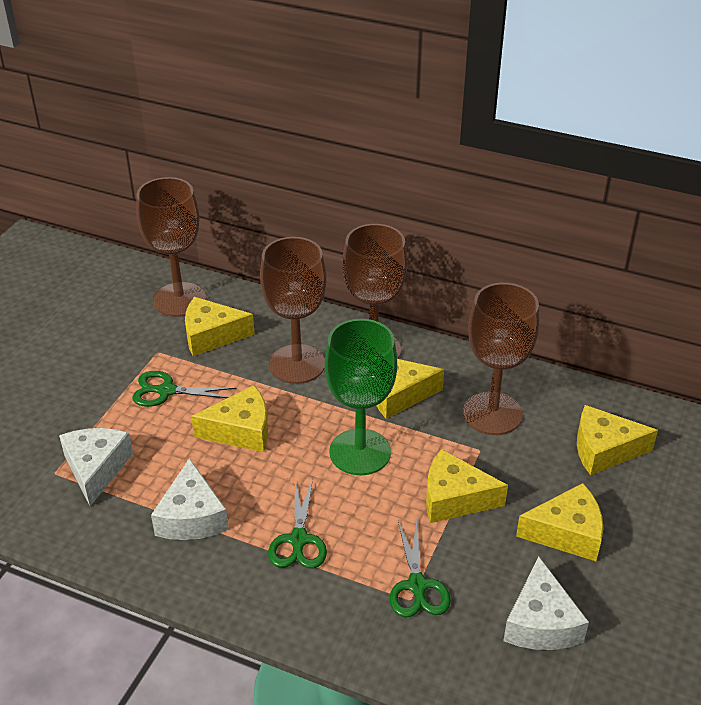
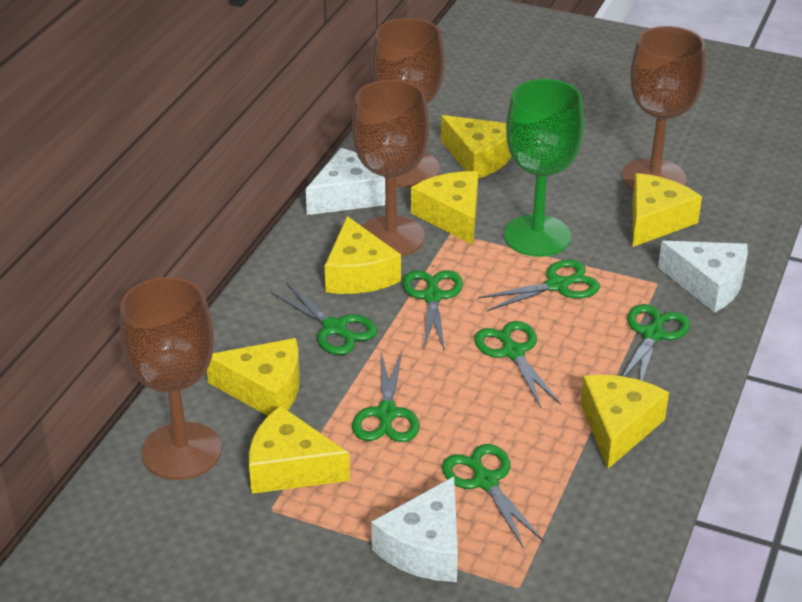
green scissors: 3 -> 7
yellow cheese: 6 -> 7

